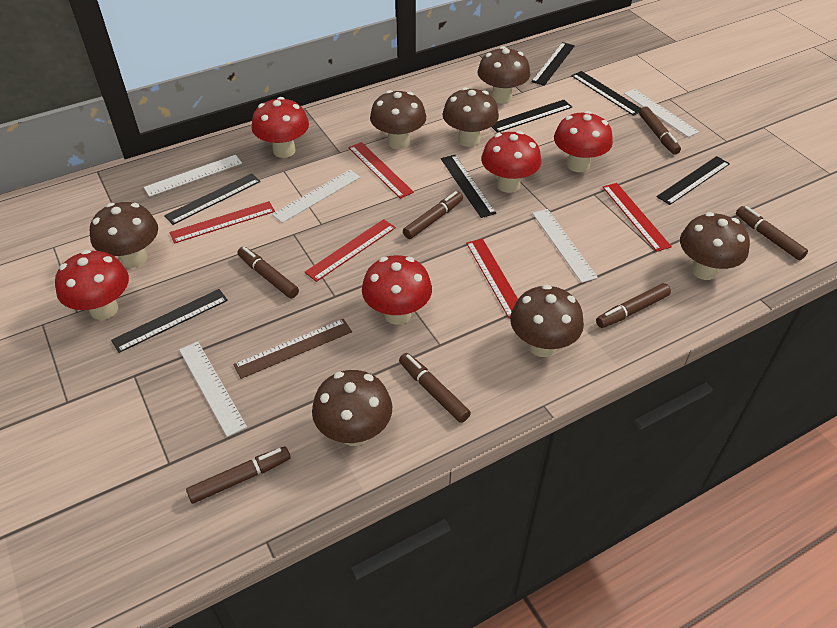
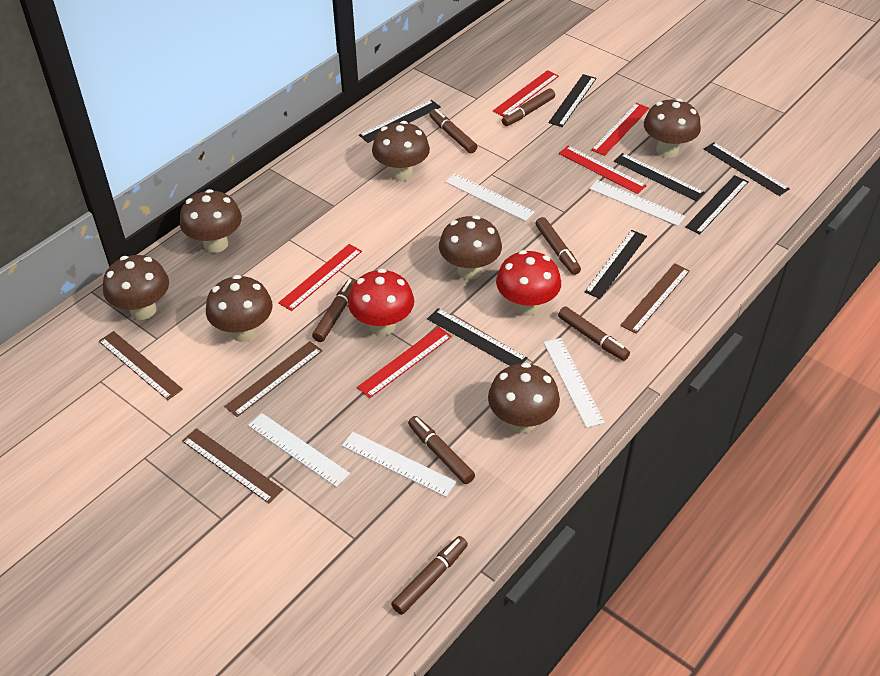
brown ruler: 1 -> 4
red mushroom: 5 -> 2

